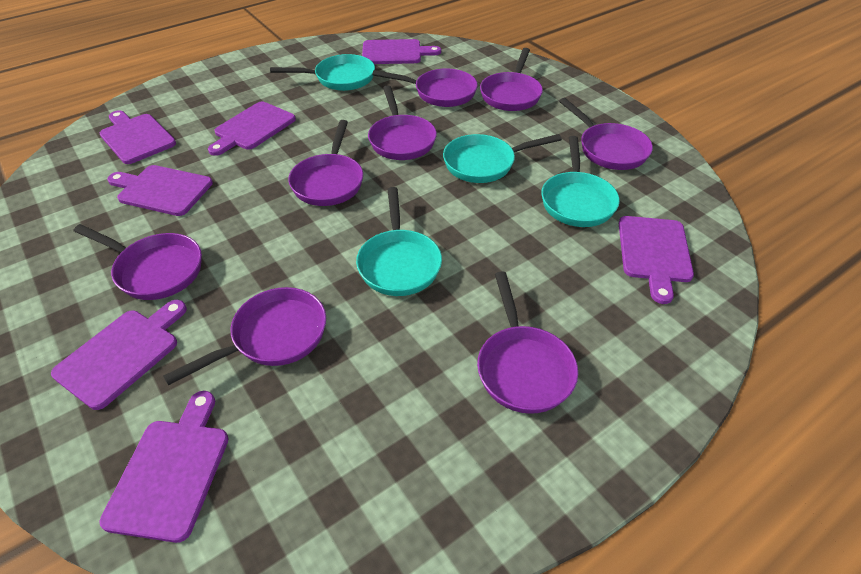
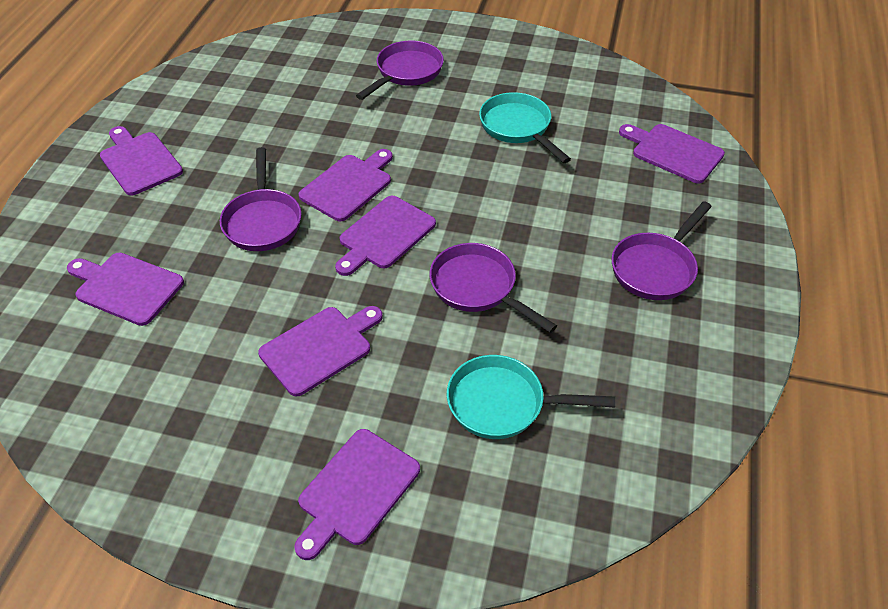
purple pan: 8 -> 4
turquoise pan: 4 -> 2

